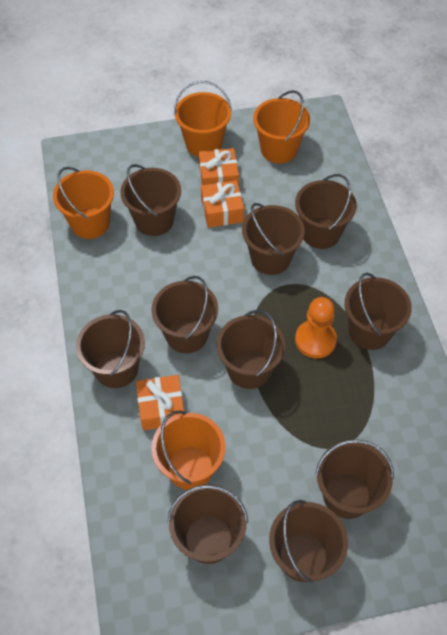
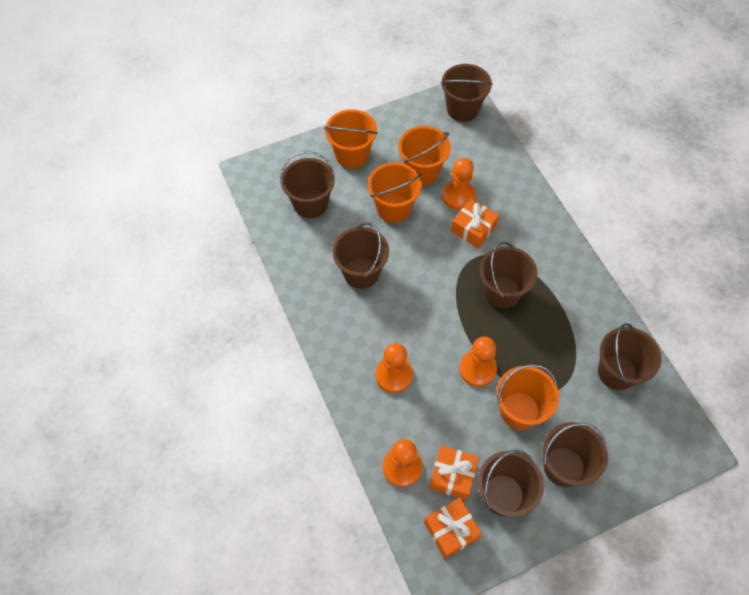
brown bucket: 10 -> 7
orange pawn: 1 -> 4

